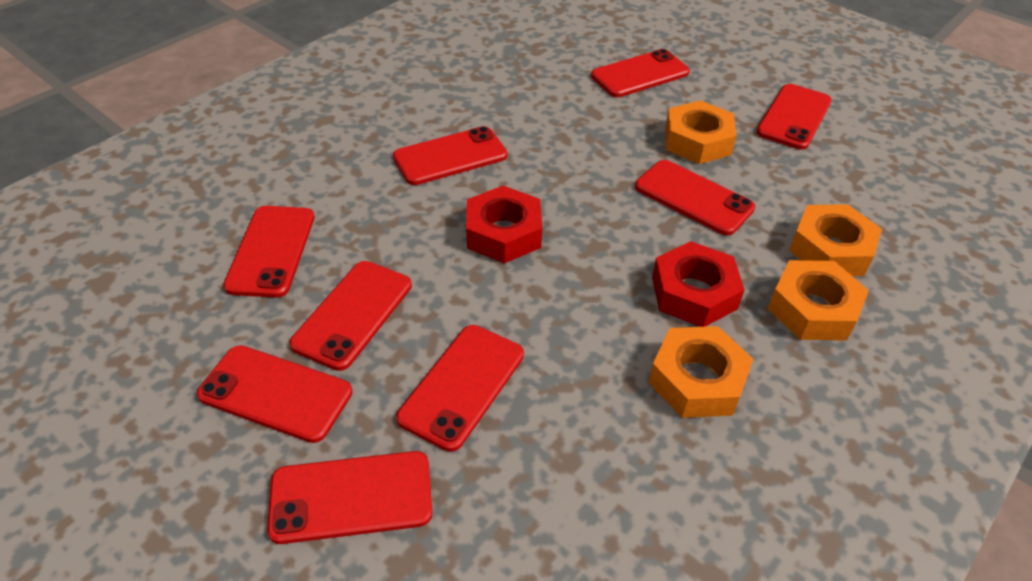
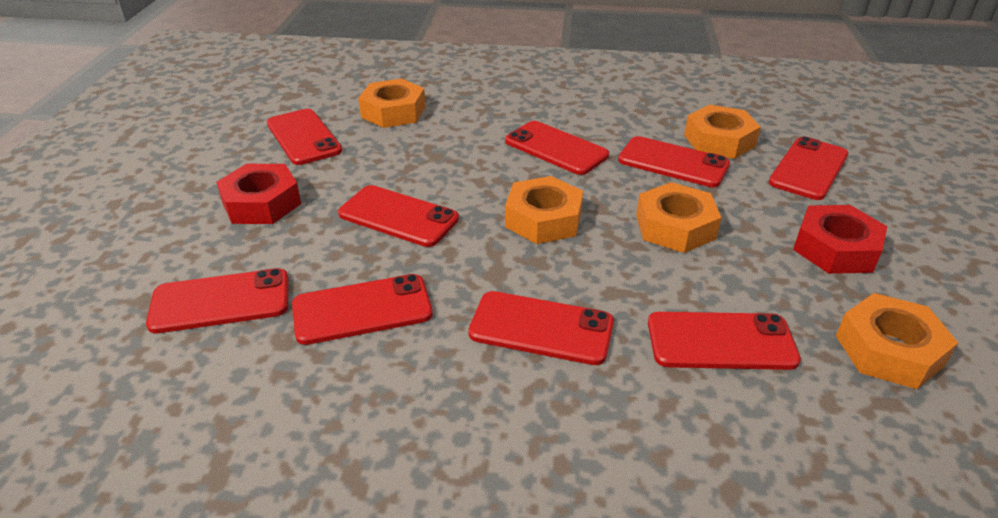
orange nut: 4 -> 5

